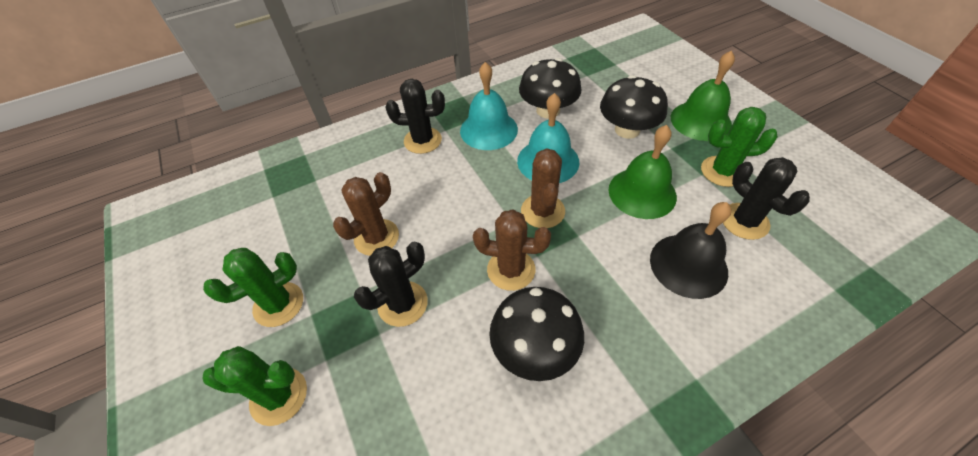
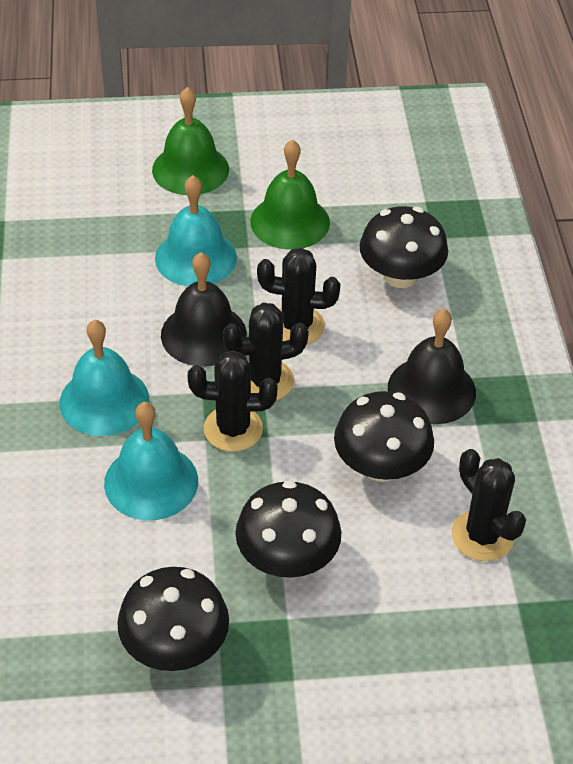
black bell: 1 -> 2
black cactus: 3 -> 4
black mushroom: 3 -> 4
brown cactus: 3 -> 0
green cactus: 3 -> 0
turquoise bell: 2 -> 3

